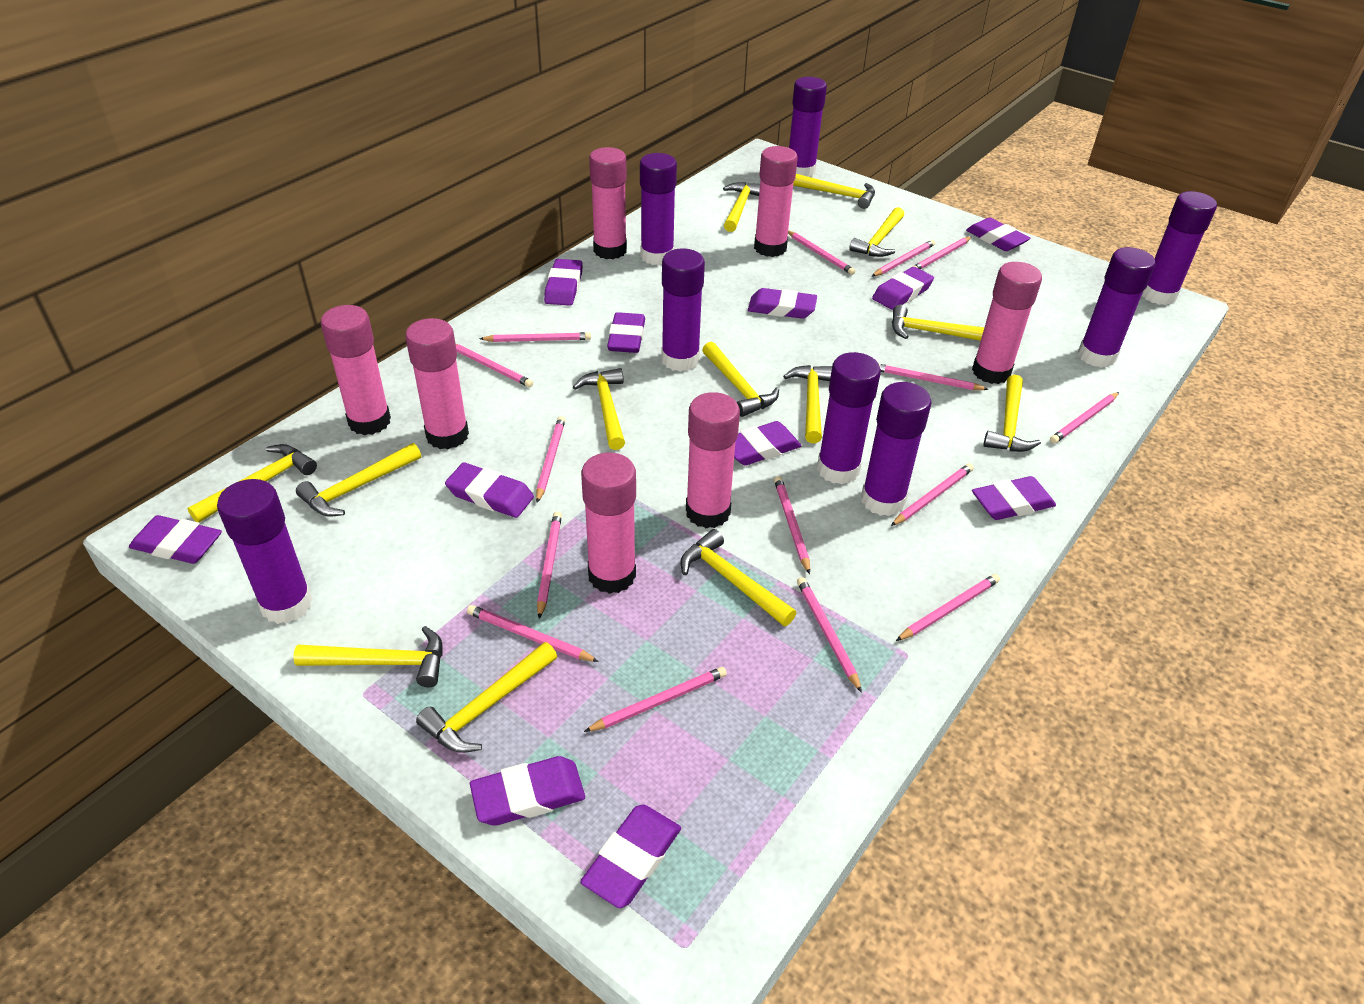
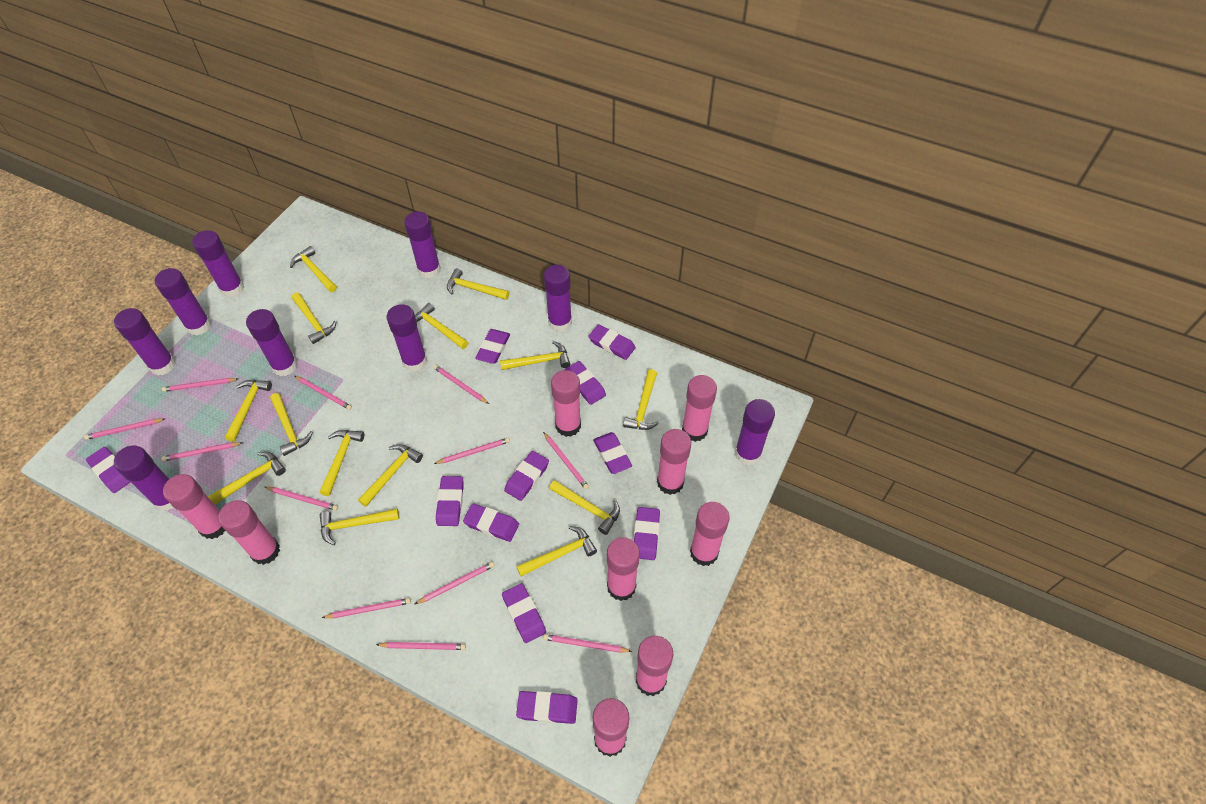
pink glue stick: 7 -> 9
pink pencil: 15 -> 12
purple glue stick: 8 -> 9
yellow hammer: 13 -> 14

